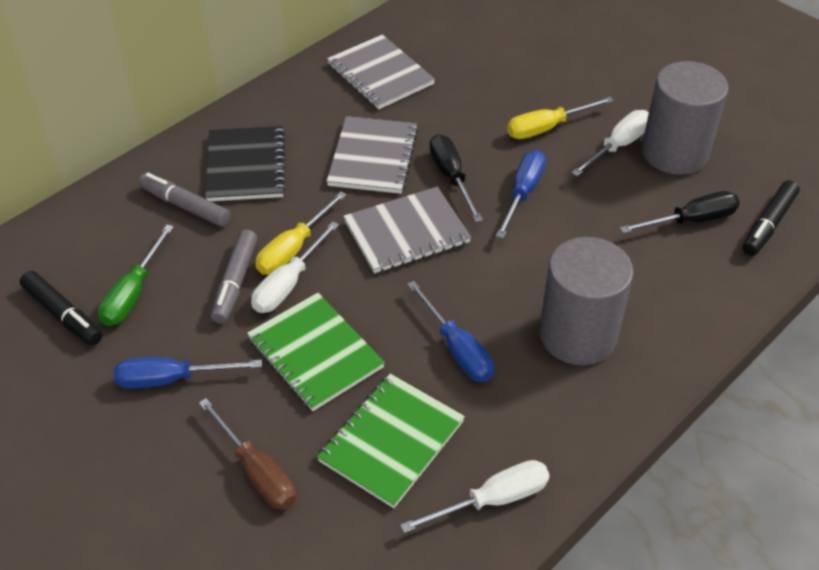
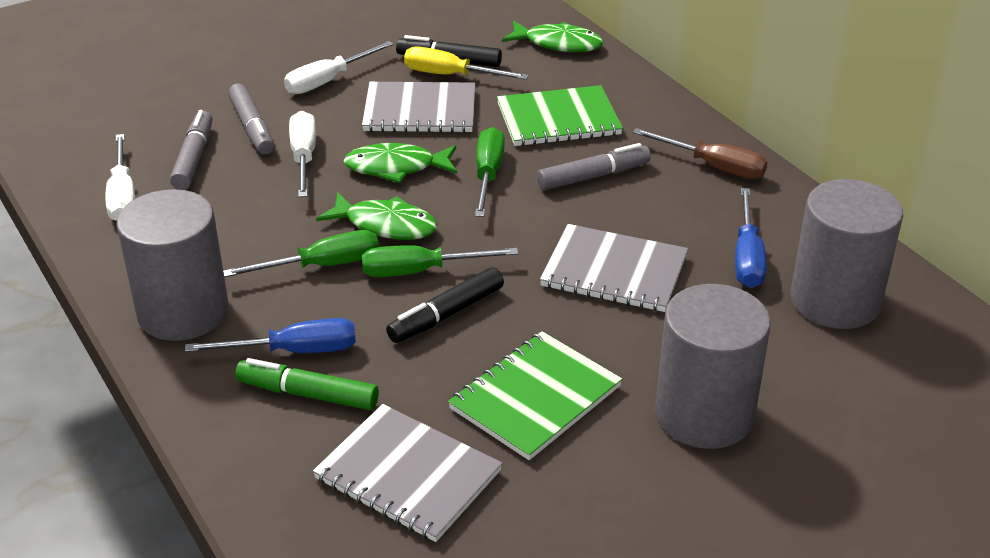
black notebook: 1 -> 0
black screwdriver: 2 -> 0
blue screwdriver: 3 -> 2
green fish: 0 -> 3
green marker: 0 -> 1
green screwdriver: 1 -> 3
grey cylinder: 2 -> 3
grey marker: 2 -> 3
yellow screwdriver: 2 -> 1

